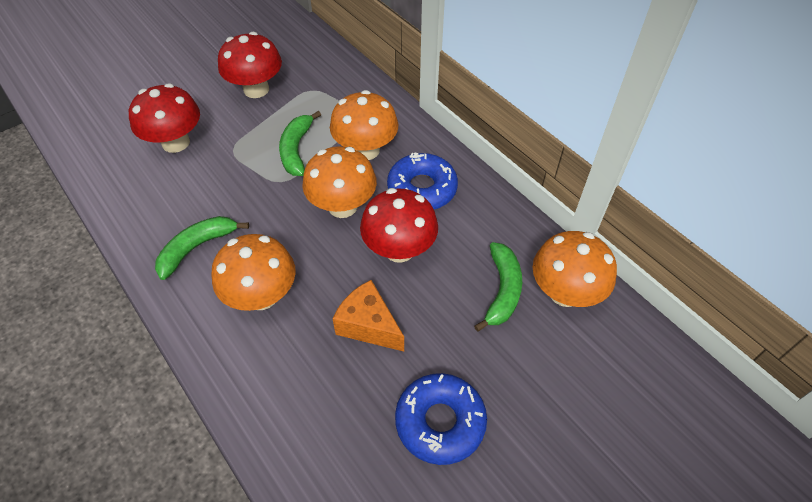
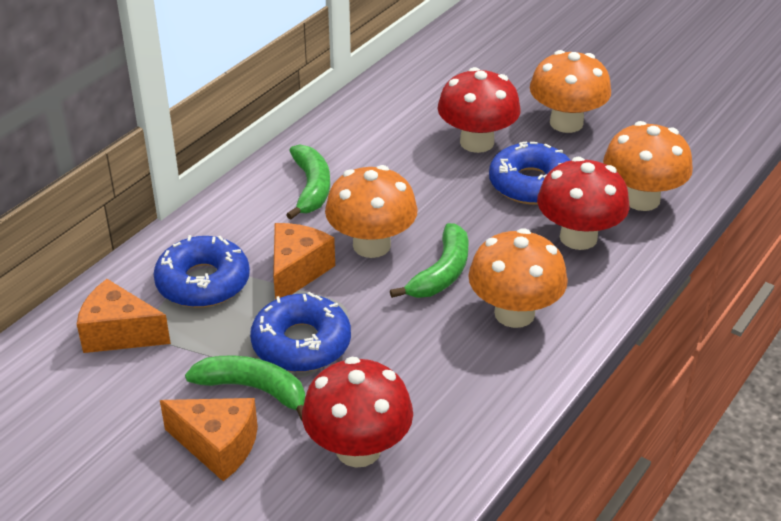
blue donut: 2 -> 3
orange cheese: 1 -> 3

